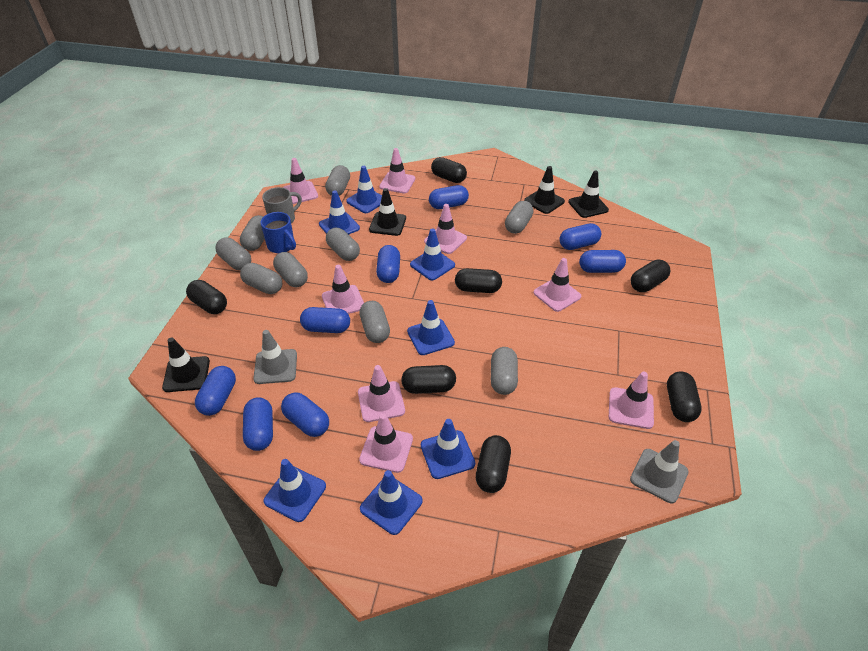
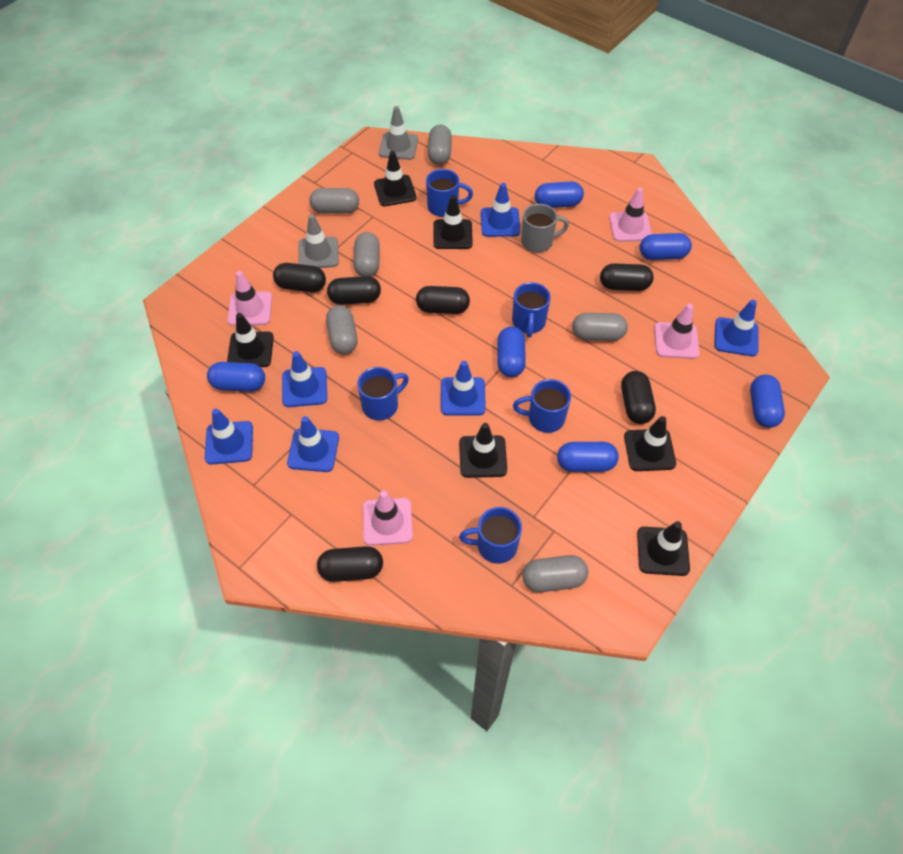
black capsule: 7 -> 6
black traffic cone: 4 -> 6
blue capsule: 8 -> 6
blue mug: 1 -> 5
blue traffic cone: 7 -> 6
grey capsule: 9 -> 6
pink traffic cone: 8 -> 4

